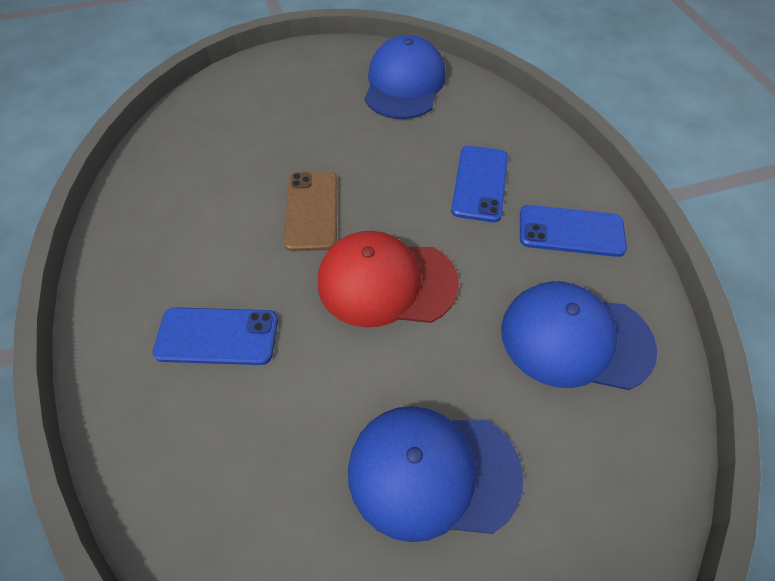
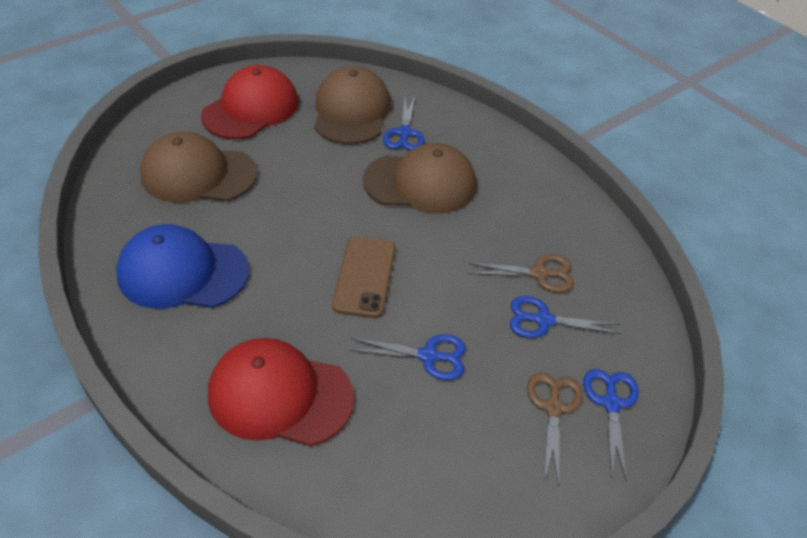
blue cap: 3 -> 1
blue phone: 3 -> 0
blue scissors: 0 -> 4
brown cap: 0 -> 3
brown scissors: 0 -> 2
red cap: 1 -> 2

